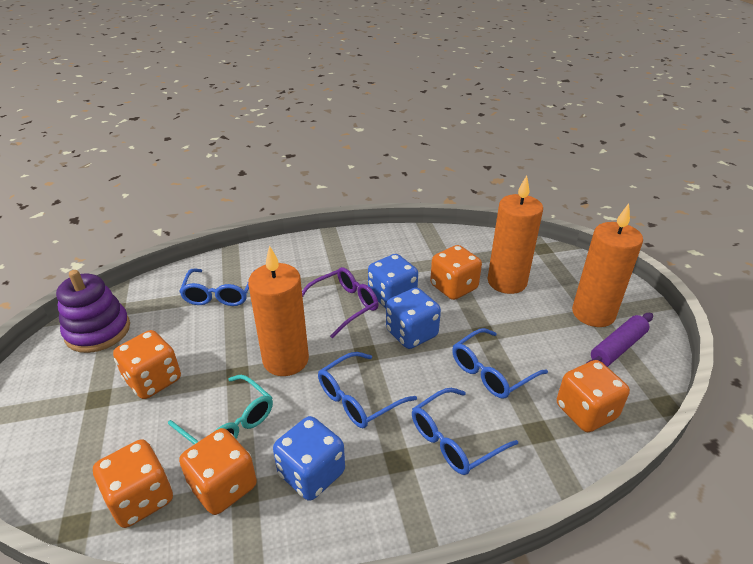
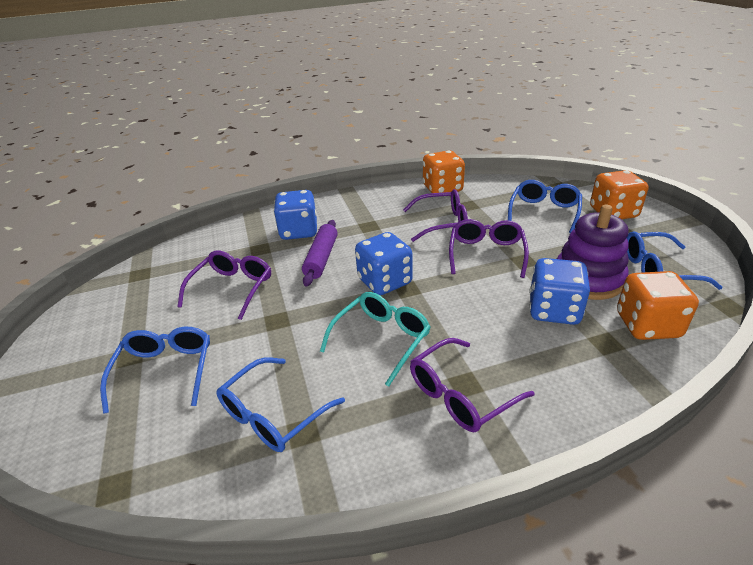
orange candle: 3 -> 0
orange dice: 5 -> 3
purple glasses: 1 -> 4

